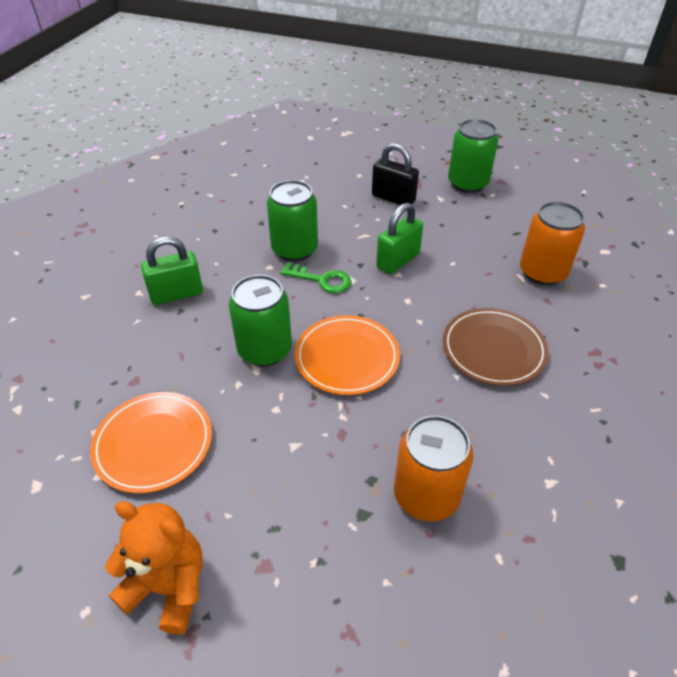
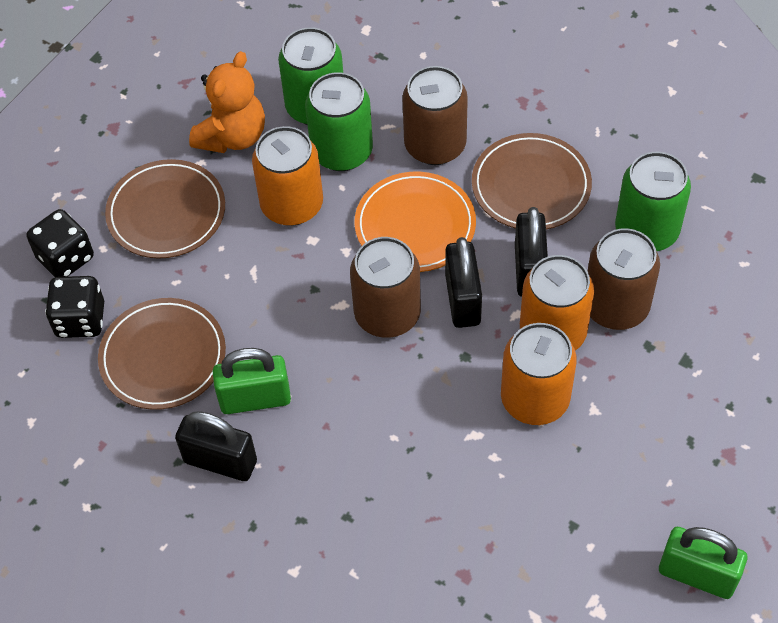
black dice: 0 -> 2
black padlock: 1 -> 3
brown can: 0 -> 3
brown plate: 1 -> 3
green key: 1 -> 0
orange can: 2 -> 3
orange plate: 2 -> 1

